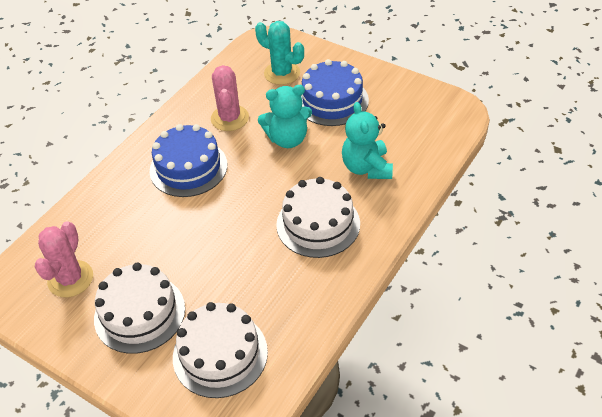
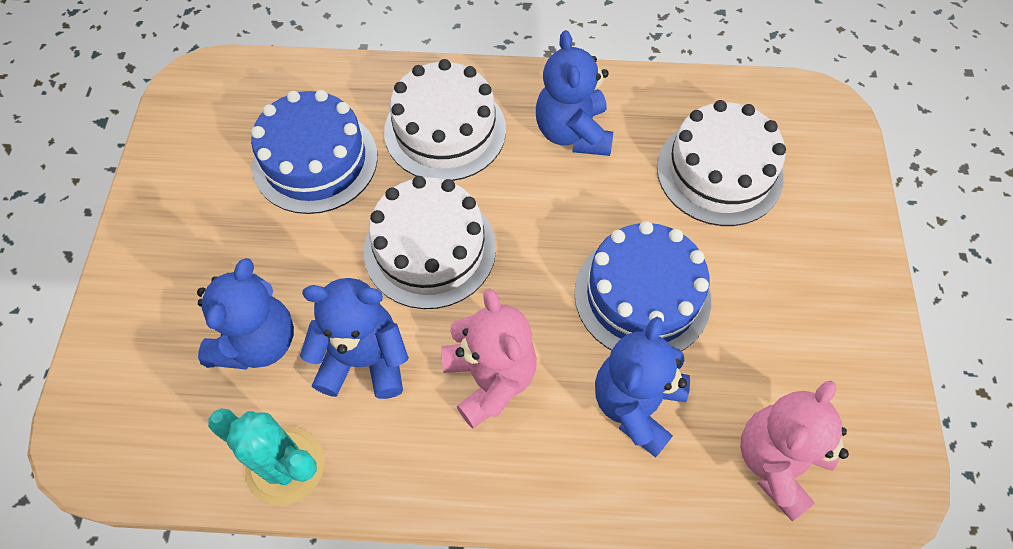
blue teddy bear: 0 -> 4
pink cactus: 2 -> 0
pink teddy bear: 0 -> 2
turquoise teddy bear: 2 -> 0

